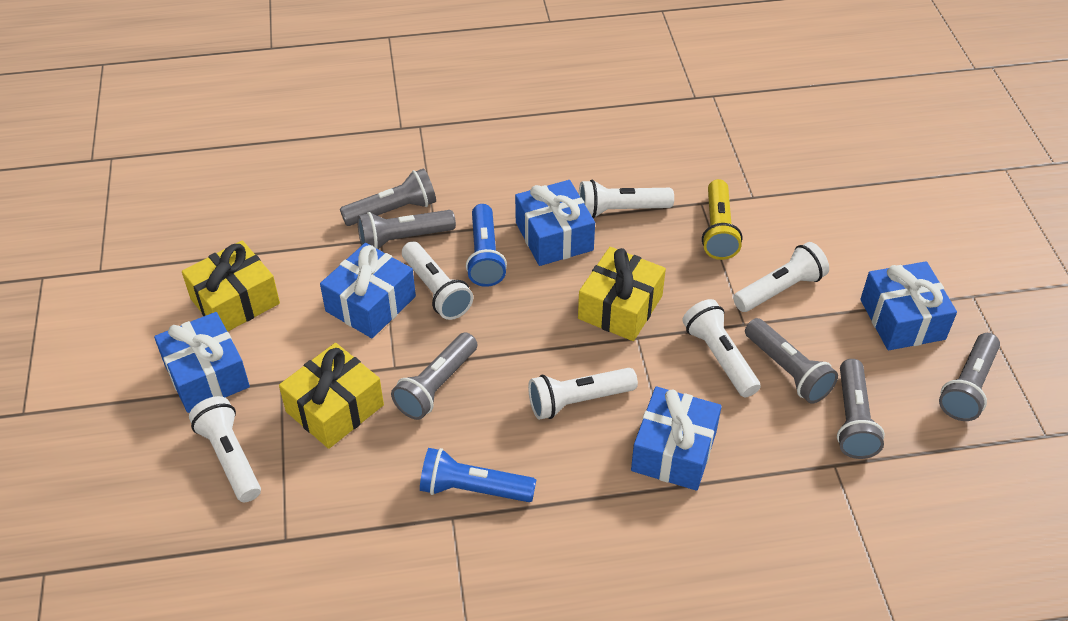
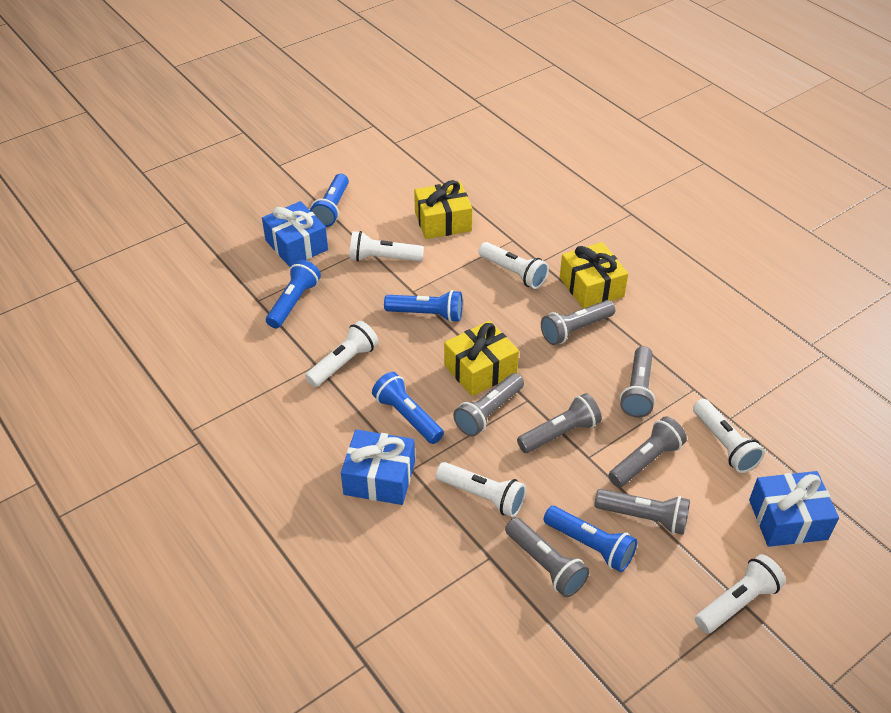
blue flashlight: 2 -> 5
blue gift: 5 -> 3
grey flashlight: 6 -> 7
yellow flashlight: 1 -> 0

